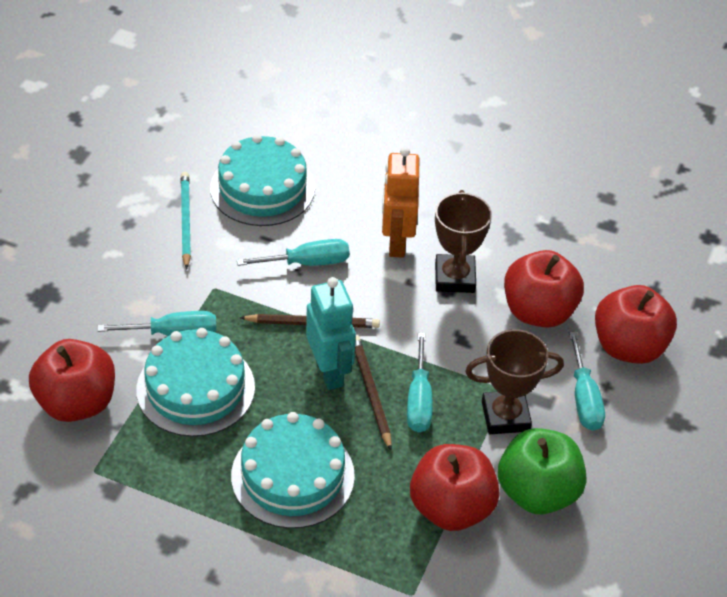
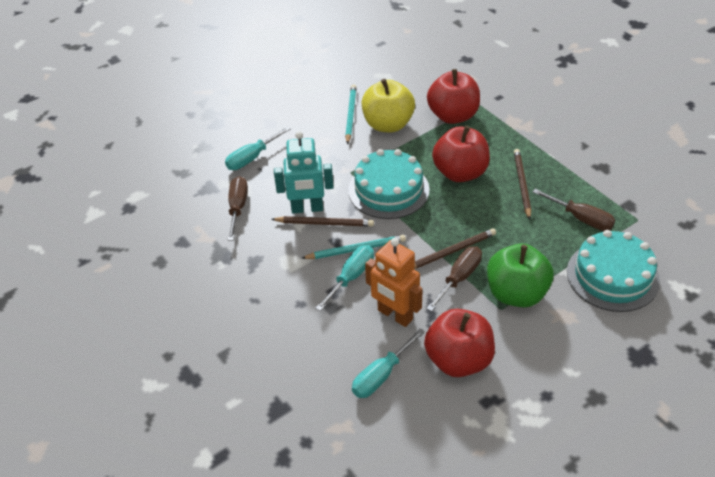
brown pencil: 2 -> 3
brown screwdriver: 0 -> 3
brown trophy: 2 -> 0
red apple: 4 -> 3
turquoise cake: 3 -> 2
turquoise pencil: 1 -> 2
turquoise screwdriver: 4 -> 3
yellow apple: 0 -> 1

